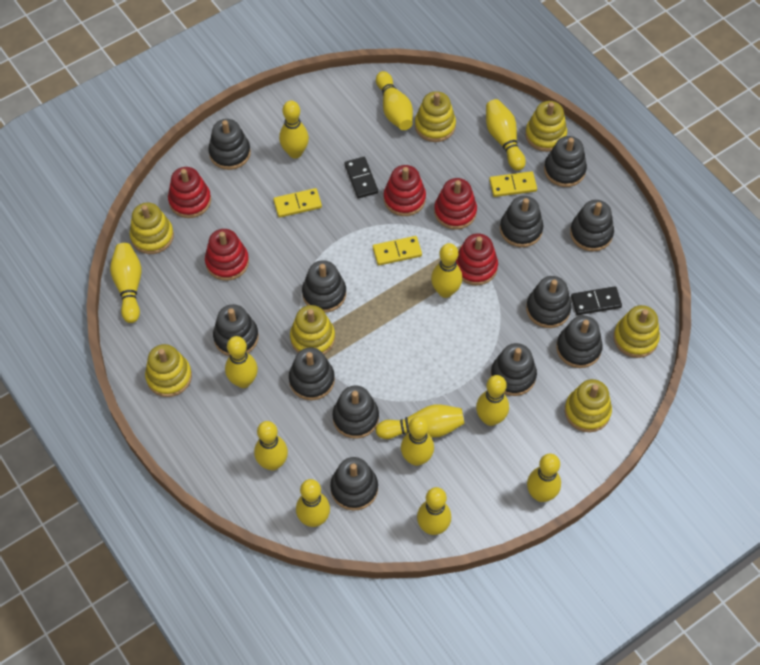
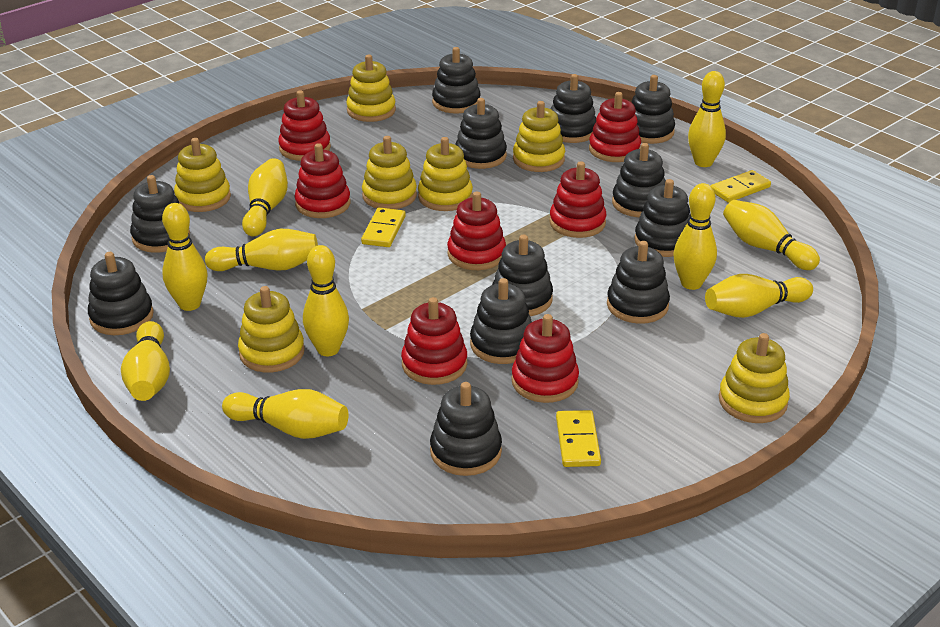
black domino: 2 -> 0
red stacking toy: 5 -> 7
yellow bowling pin: 13 -> 10

